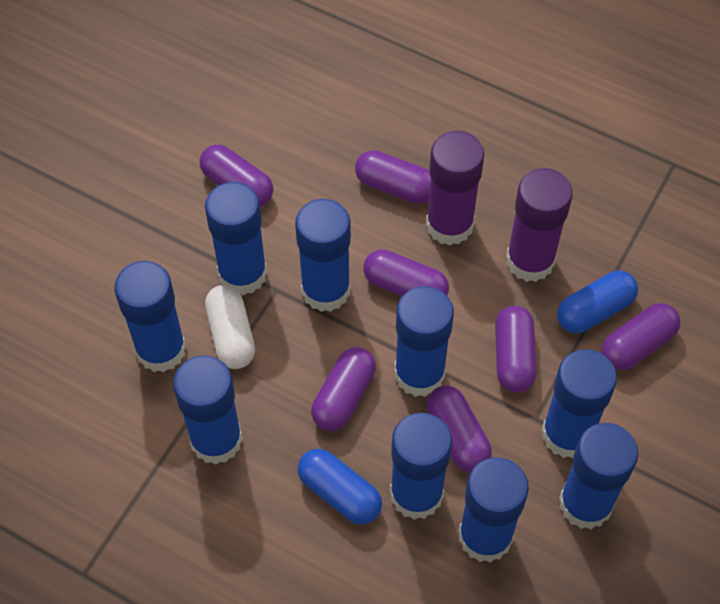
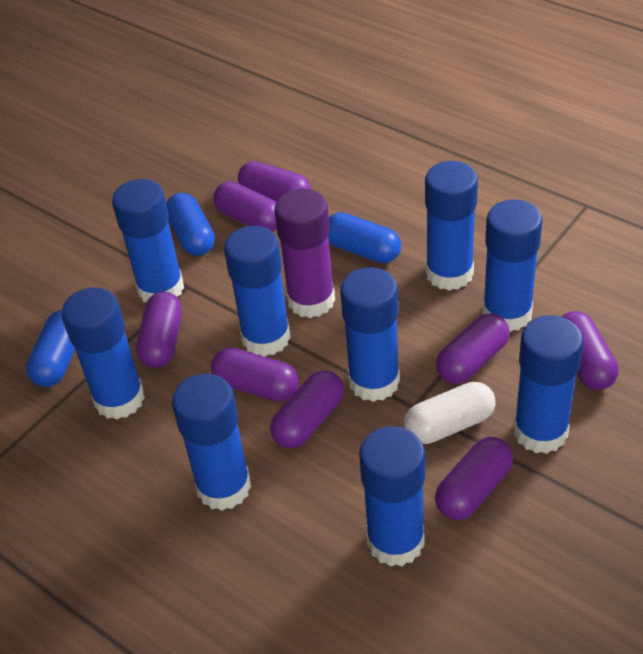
blue capsule: 2 -> 3
purple capsule: 7 -> 8
purple glue stick: 2 -> 1

